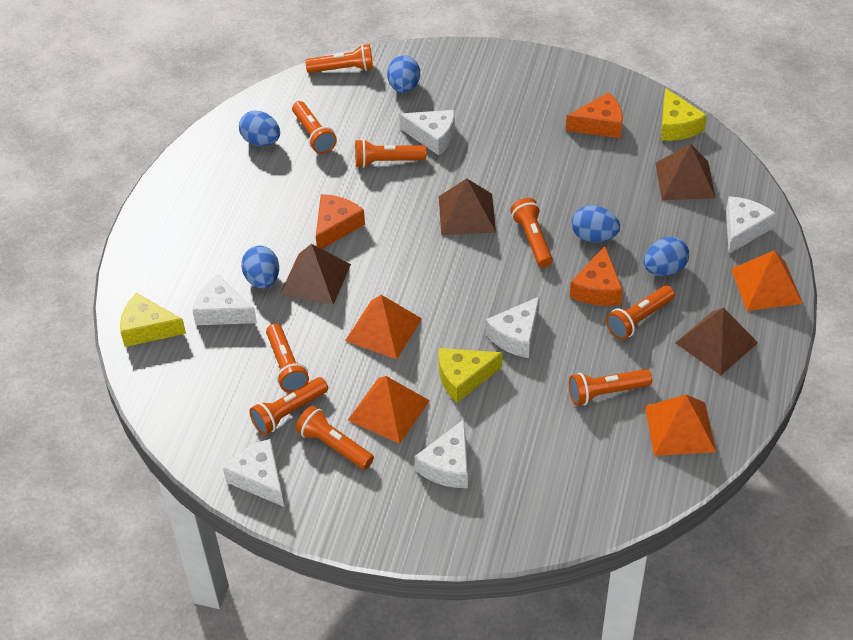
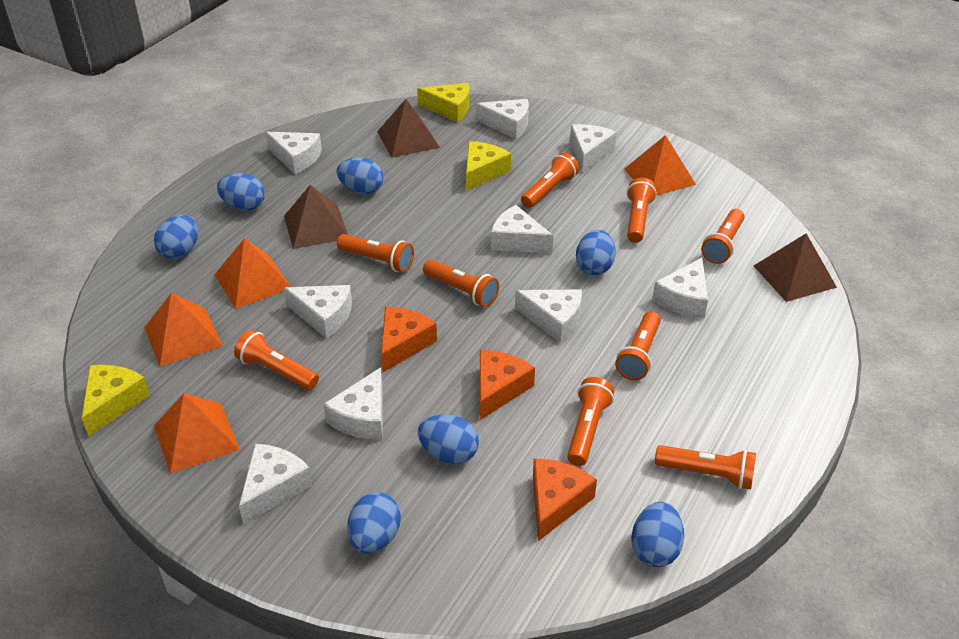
blue egg: 5 -> 7
brown pyramid: 4 -> 3
white cheese: 6 -> 9

